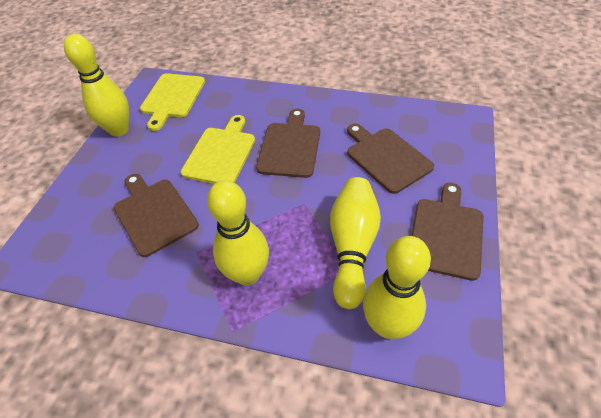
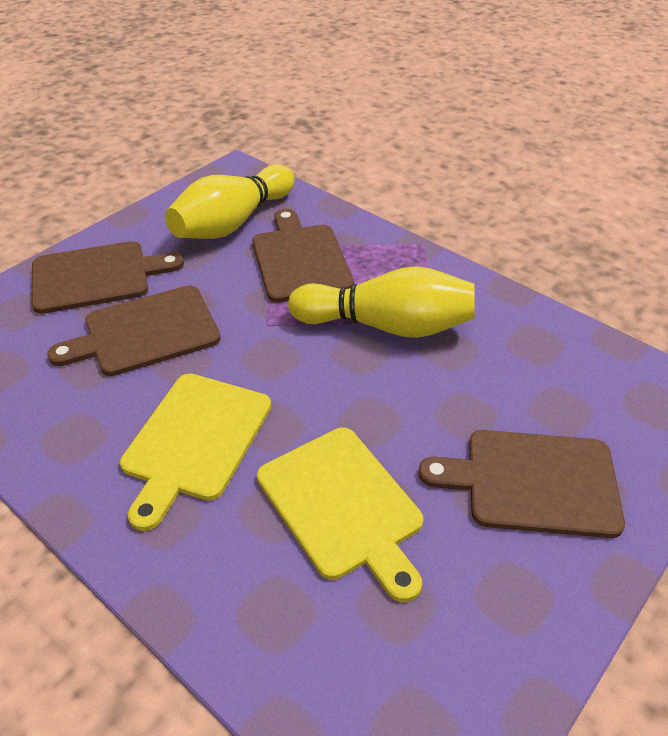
yellow bowling pin: 4 -> 2

